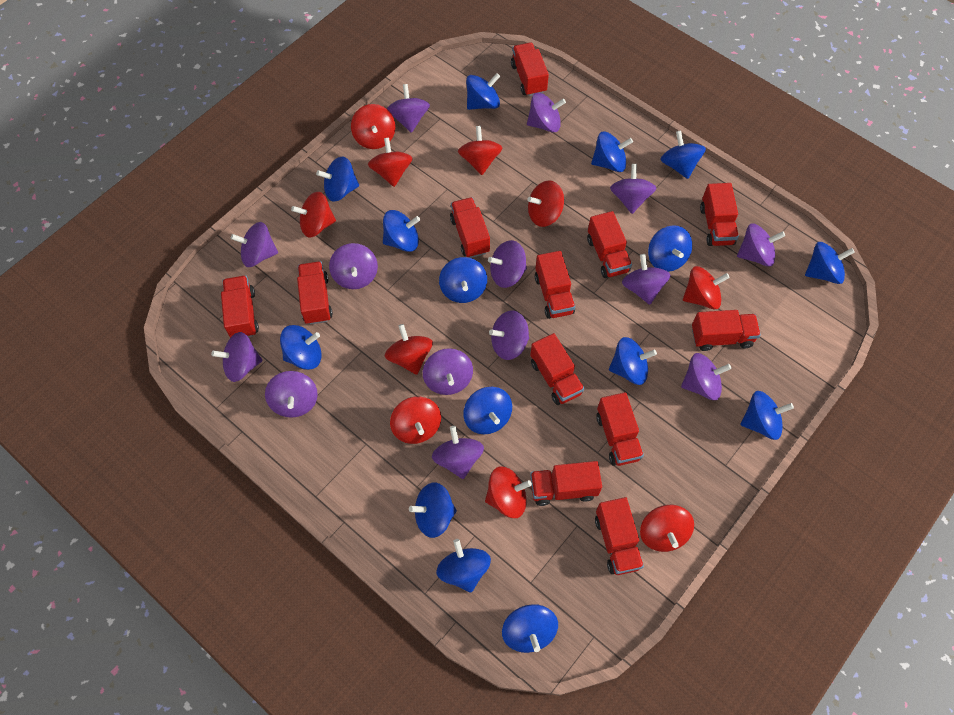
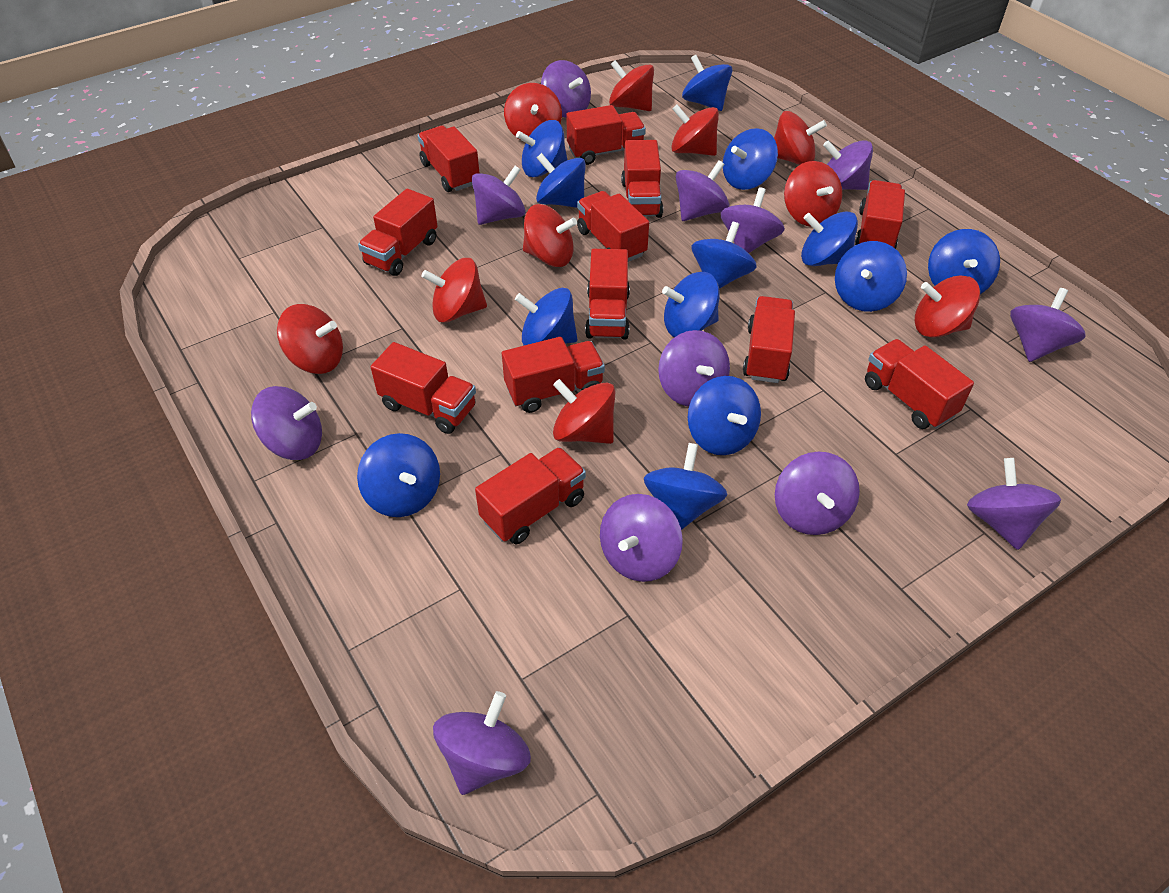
blue spinning top: 15 -> 13
purple spinning top: 14 -> 12

